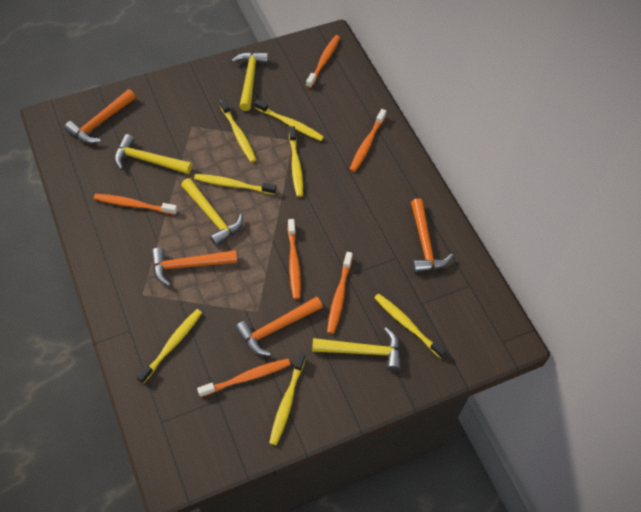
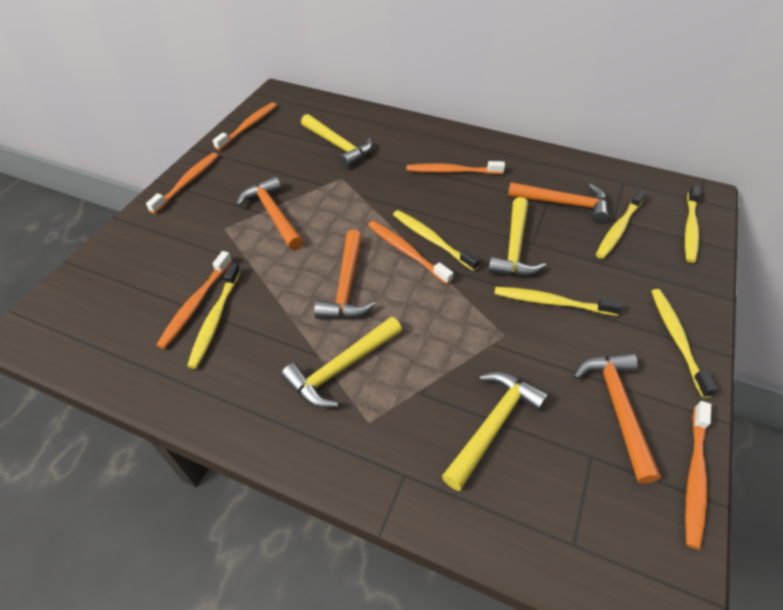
yellow toothbrush: 7 -> 6

